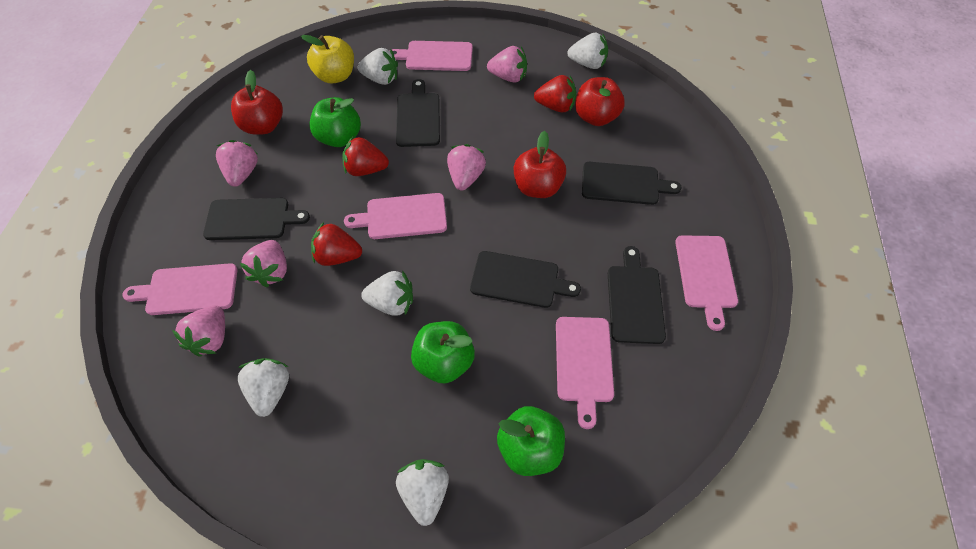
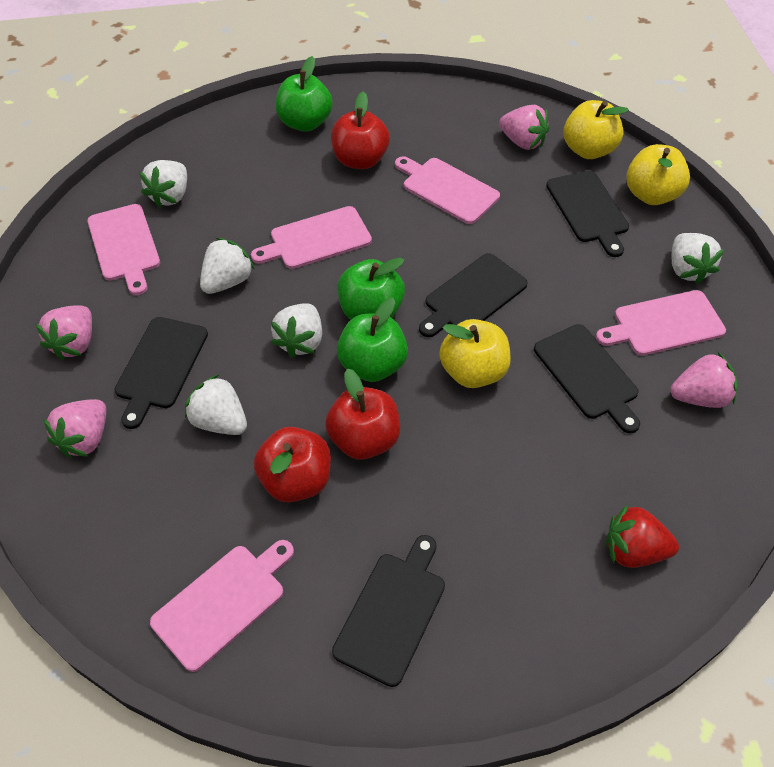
pink strawberry: 5 -> 4
red strawberry: 3 -> 1
yellow apple: 1 -> 3

